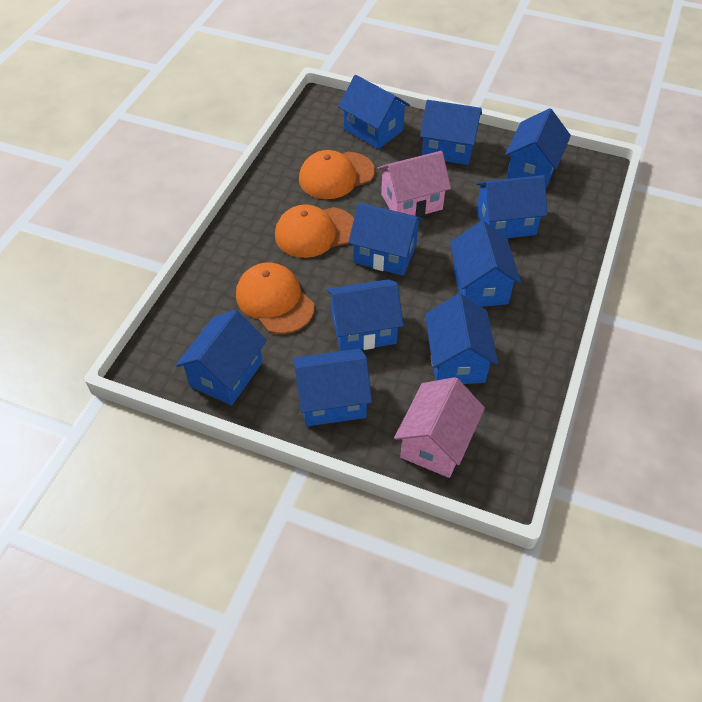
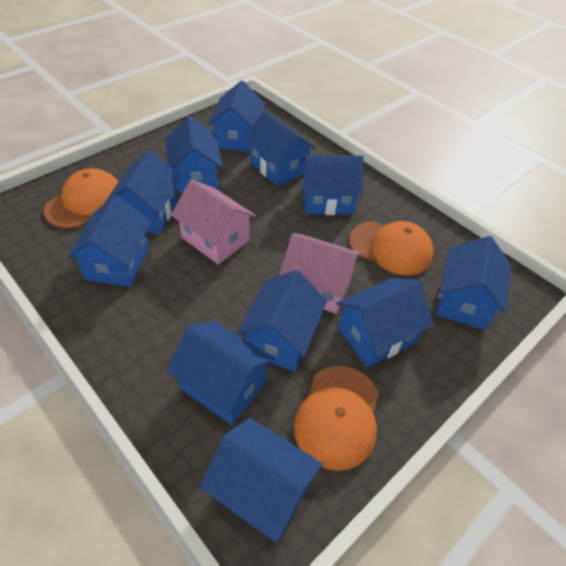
blue house: 10 -> 11

